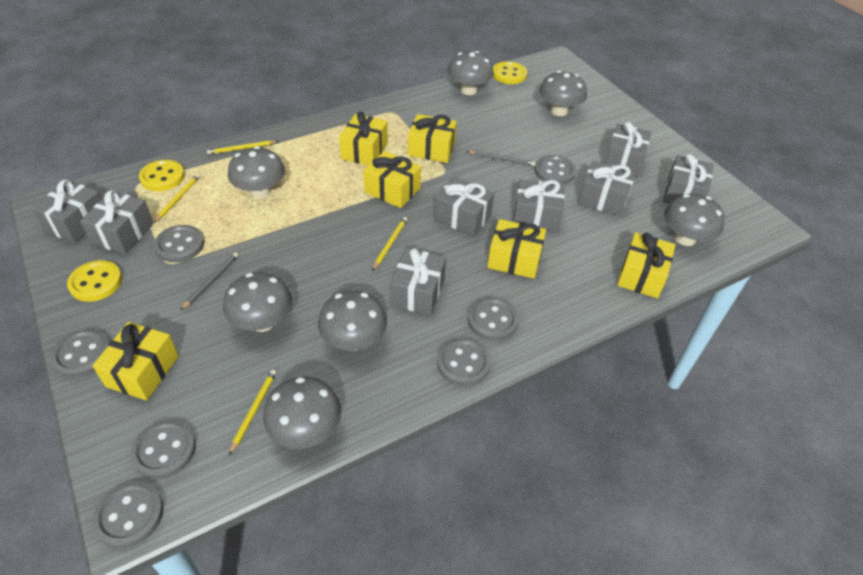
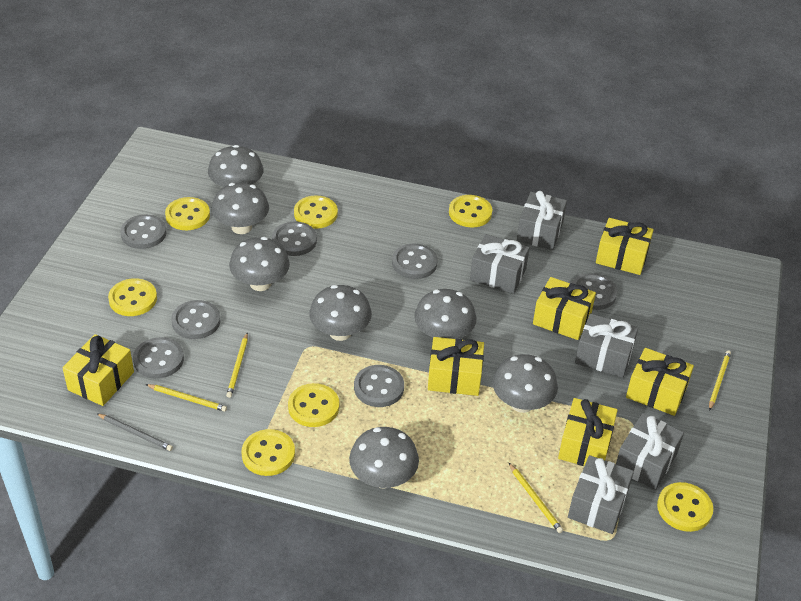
grey gift: 8 -> 5
grey pencil: 2 -> 1
yellow button: 3 -> 7

